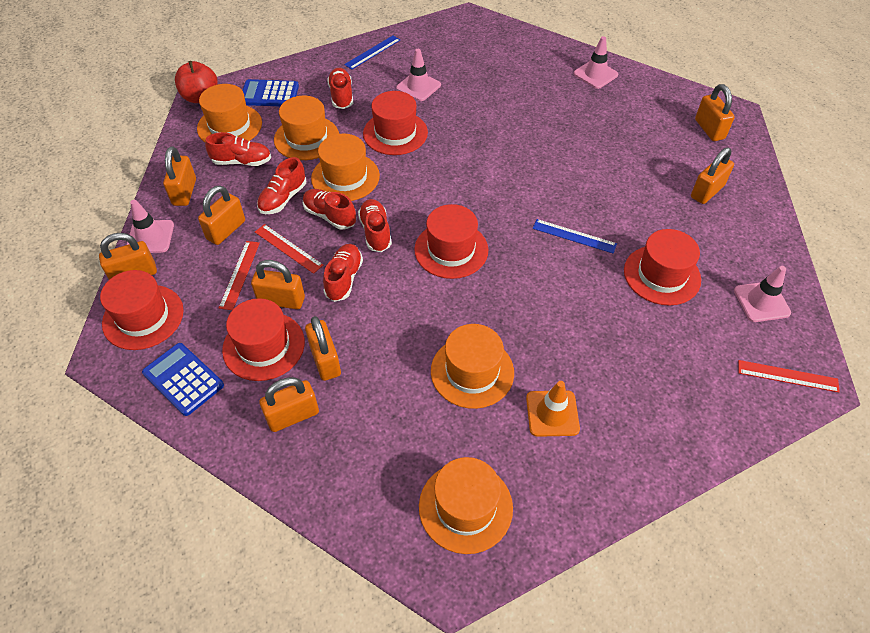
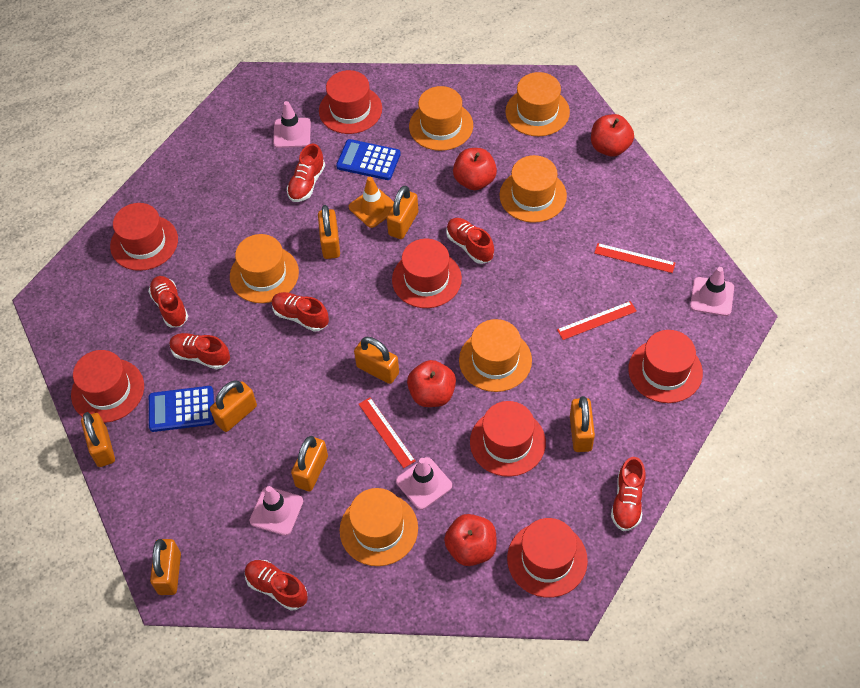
blue ruler: 2 -> 0
orange hat: 5 -> 6
red apple: 1 -> 4
red hat: 5 -> 7
red shoe: 6 -> 7

